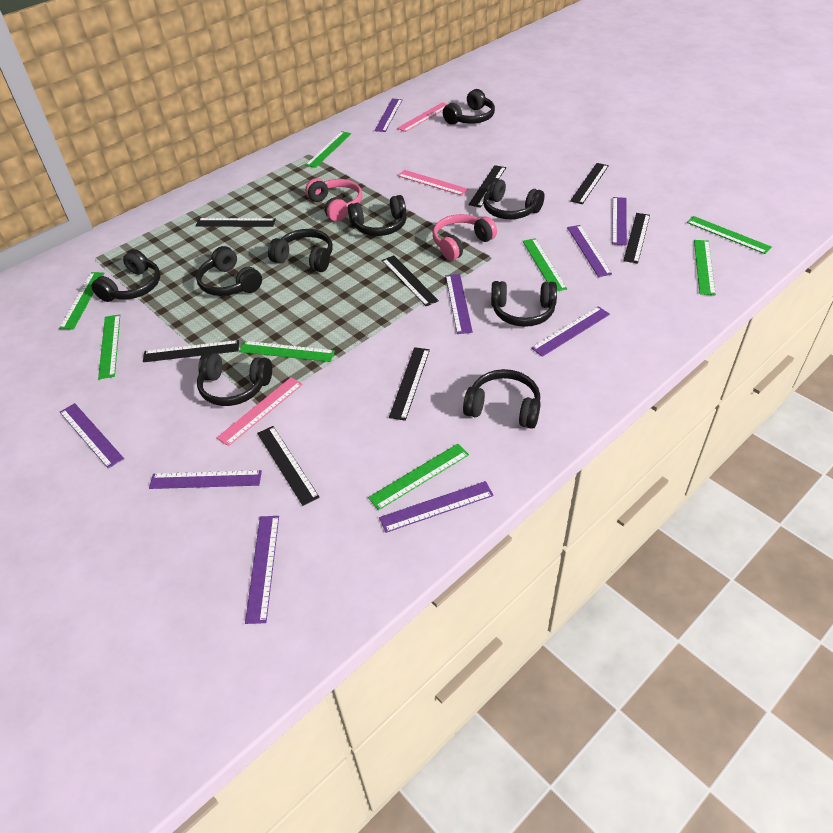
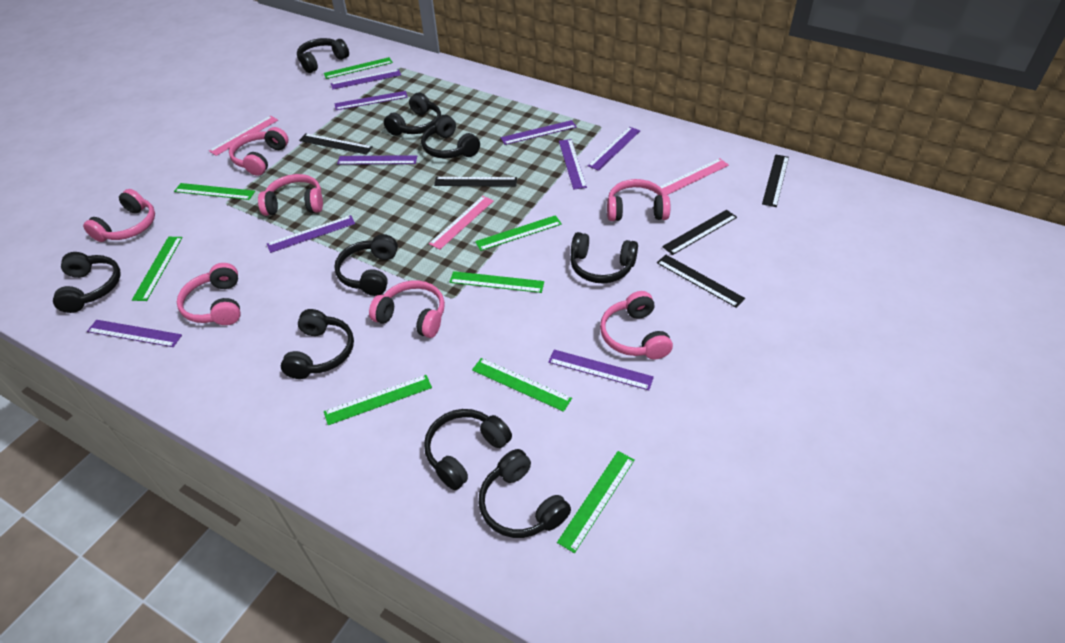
black ruler: 8 -> 5
pink headphones: 2 -> 7

